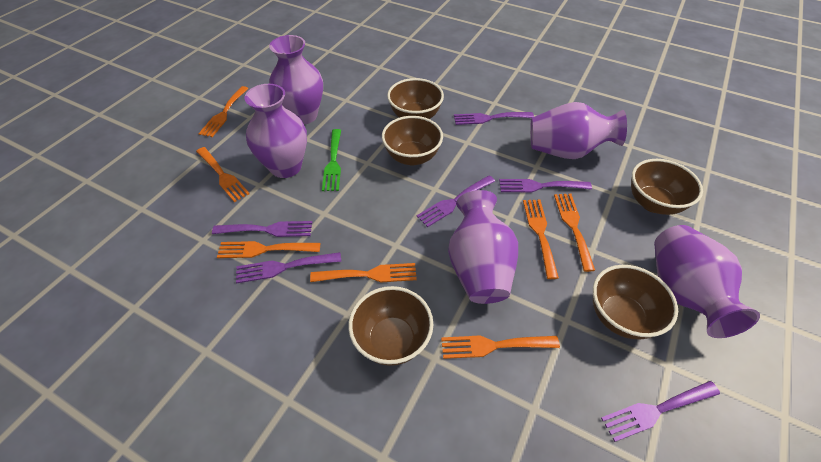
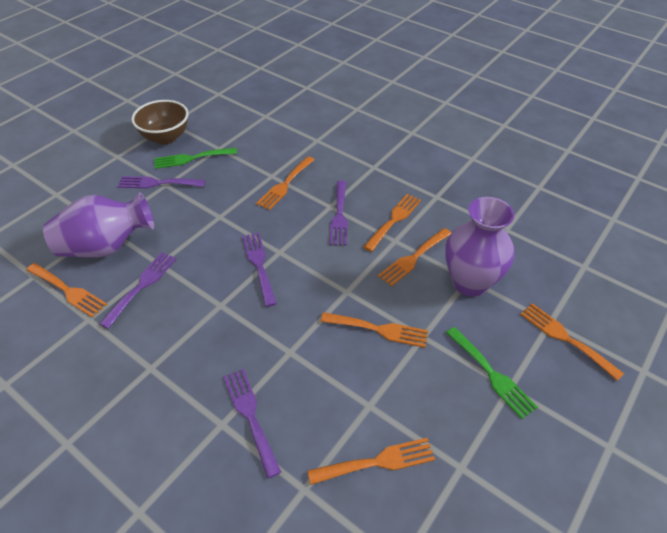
brown bowl: 5 -> 1
green fork: 1 -> 2
purple fork: 6 -> 5
purple vase: 5 -> 2

